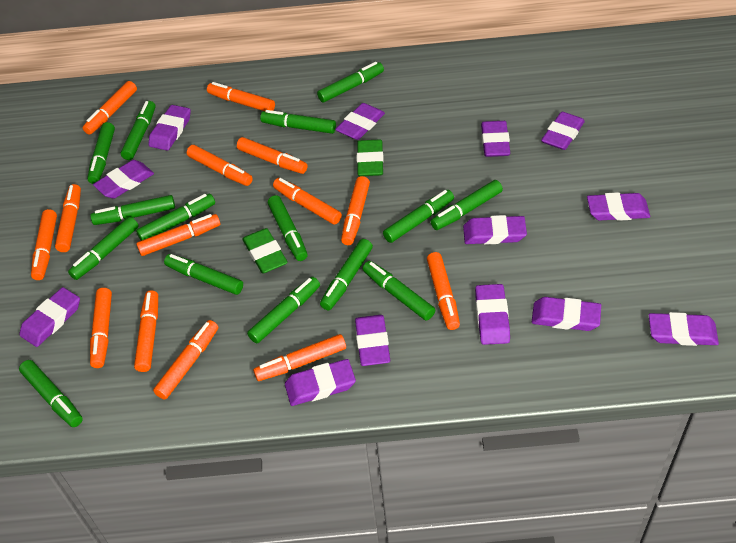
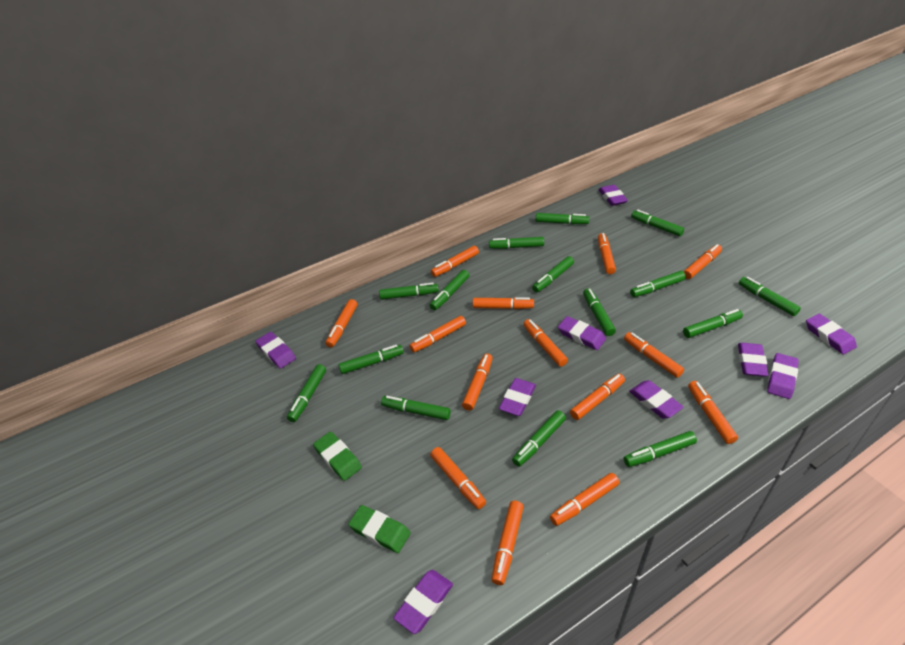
purple eraser: 13 -> 9

